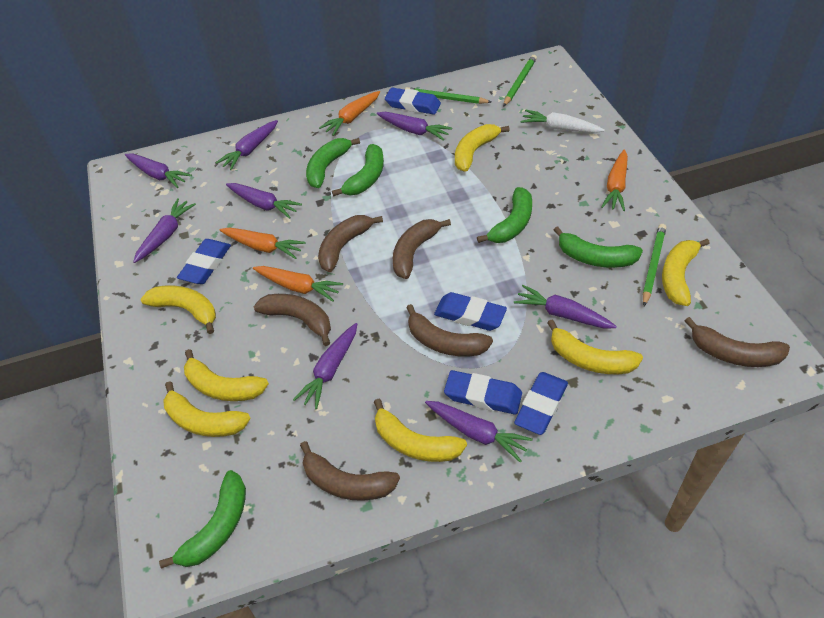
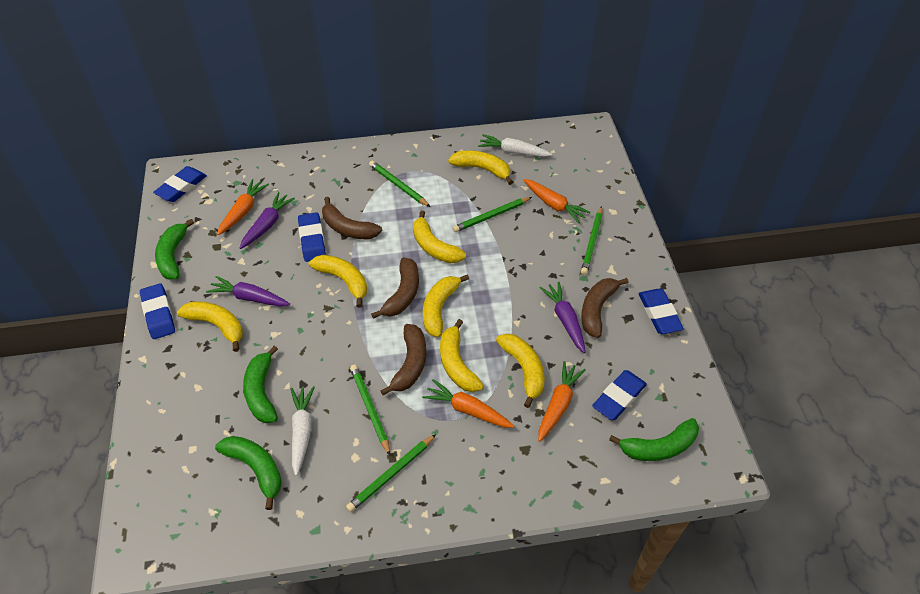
brown banana: 6 -> 4
green banana: 5 -> 4
green pencil: 3 -> 5
purple carrot: 8 -> 3
white carrot: 1 -> 2

